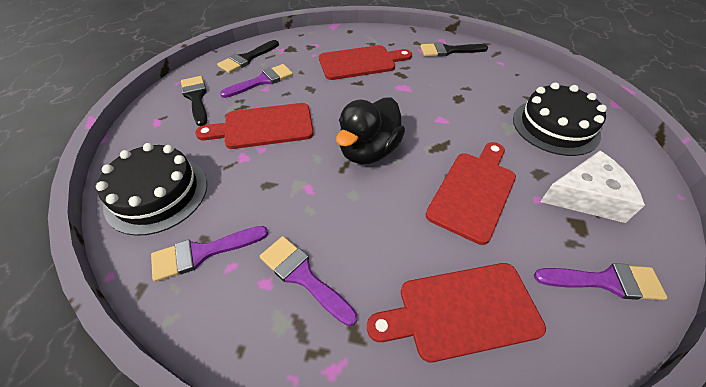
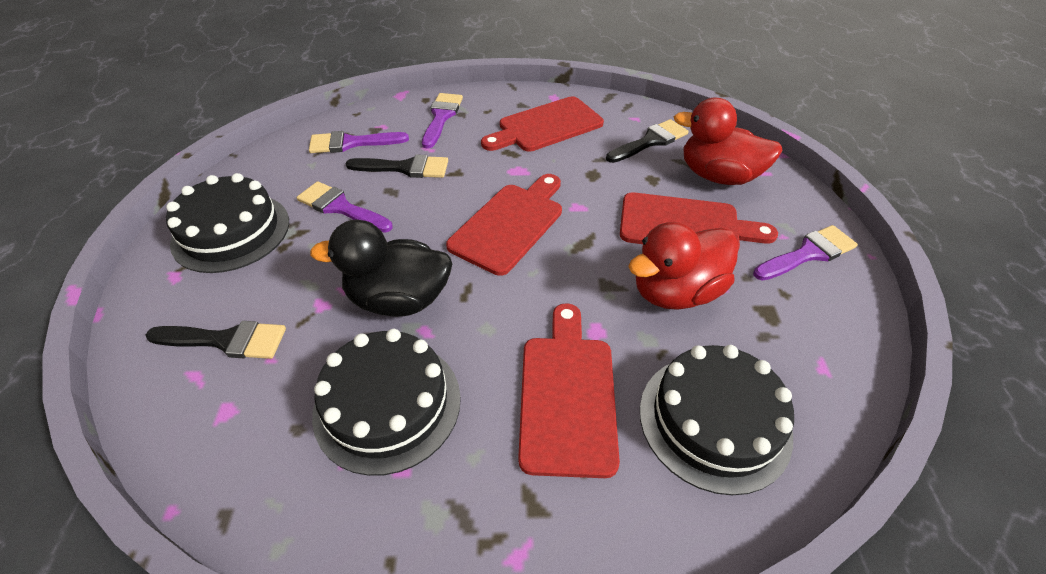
black cake: 2 -> 3
red duck: 0 -> 2
white cheese: 1 -> 0

